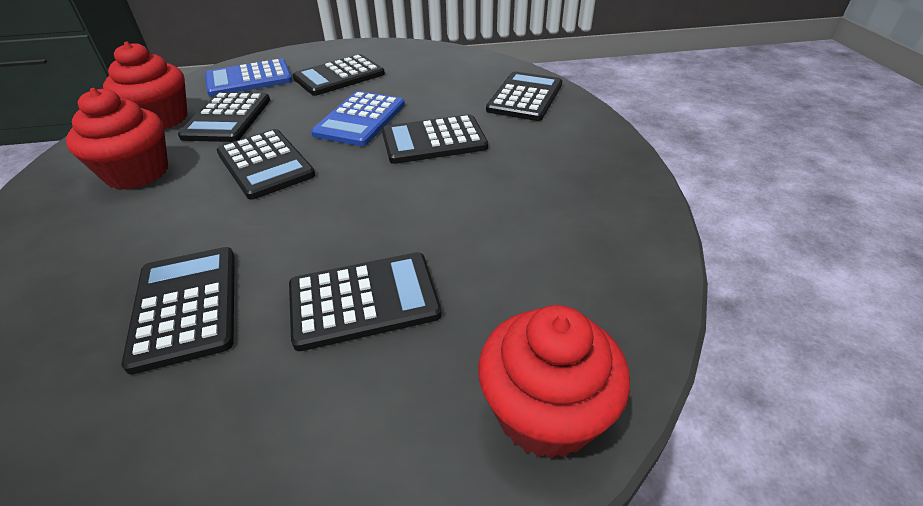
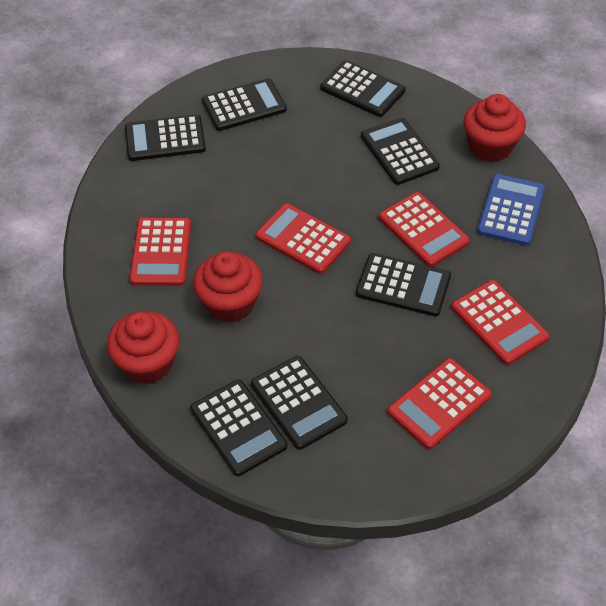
blue calculator: 2 -> 1
red calculator: 0 -> 5

